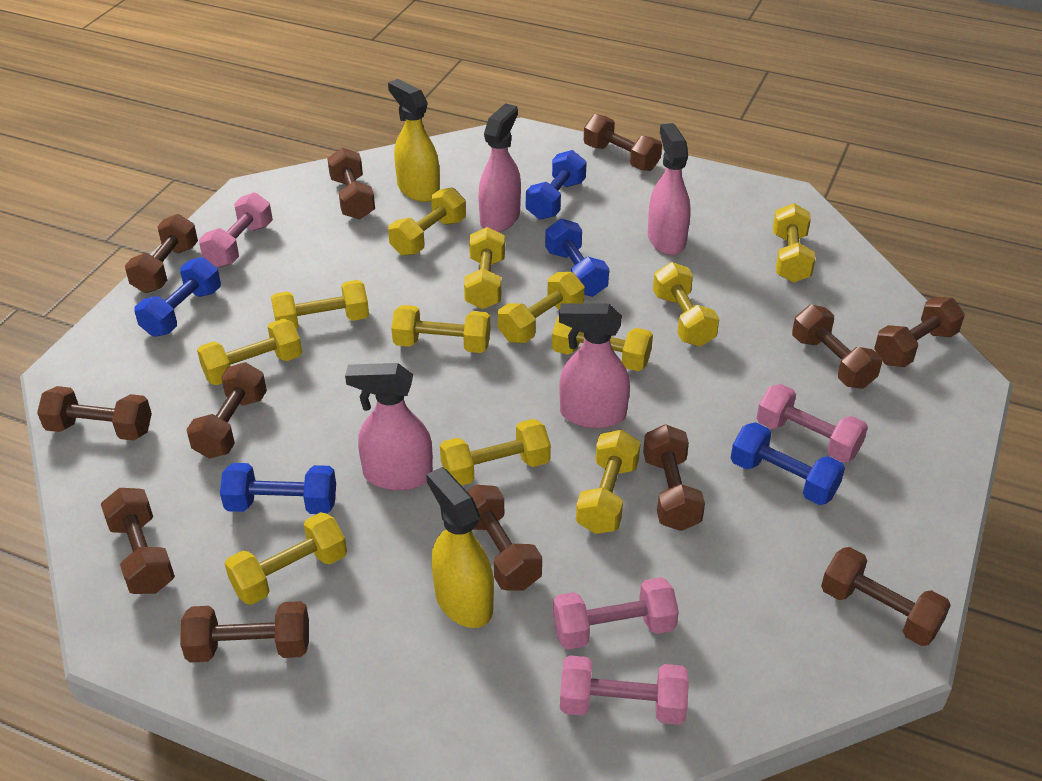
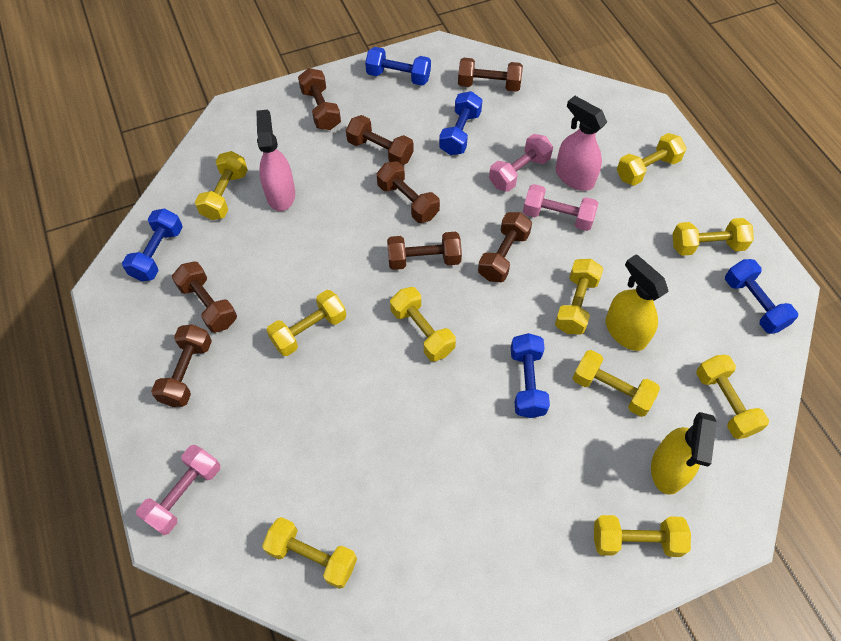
brown dumbbell: 12 -> 8
pink dumbbell: 4 -> 3
pink spray bottle: 4 -> 2
yellow dumbbell: 12 -> 10

